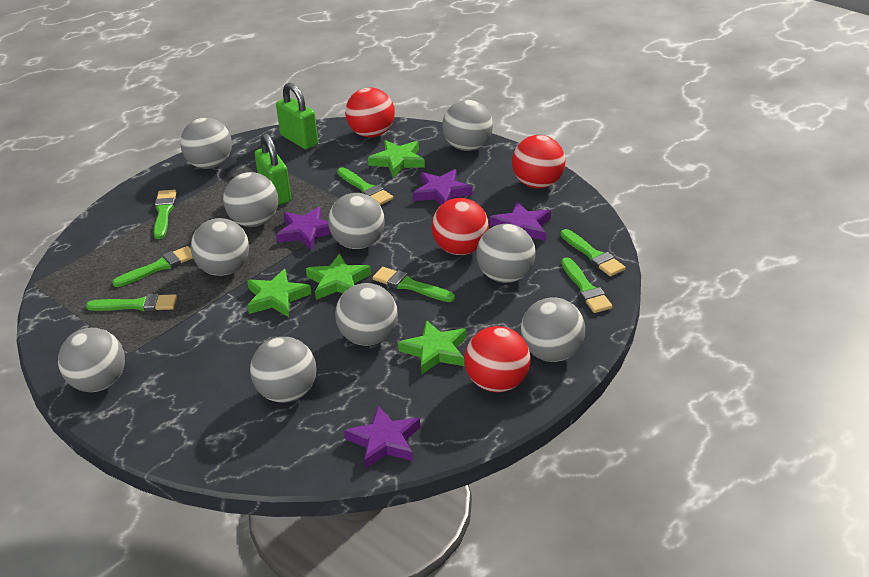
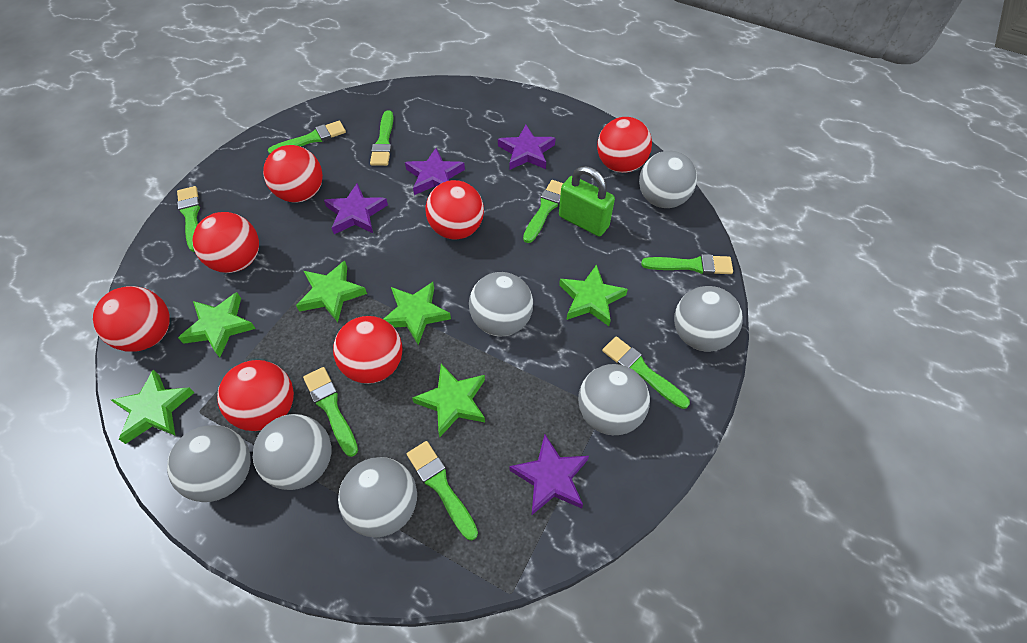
green brush: 7 -> 8
green padlock: 2 -> 1
green star: 4 -> 6
grey ball: 10 -> 7
red ball: 4 -> 7

